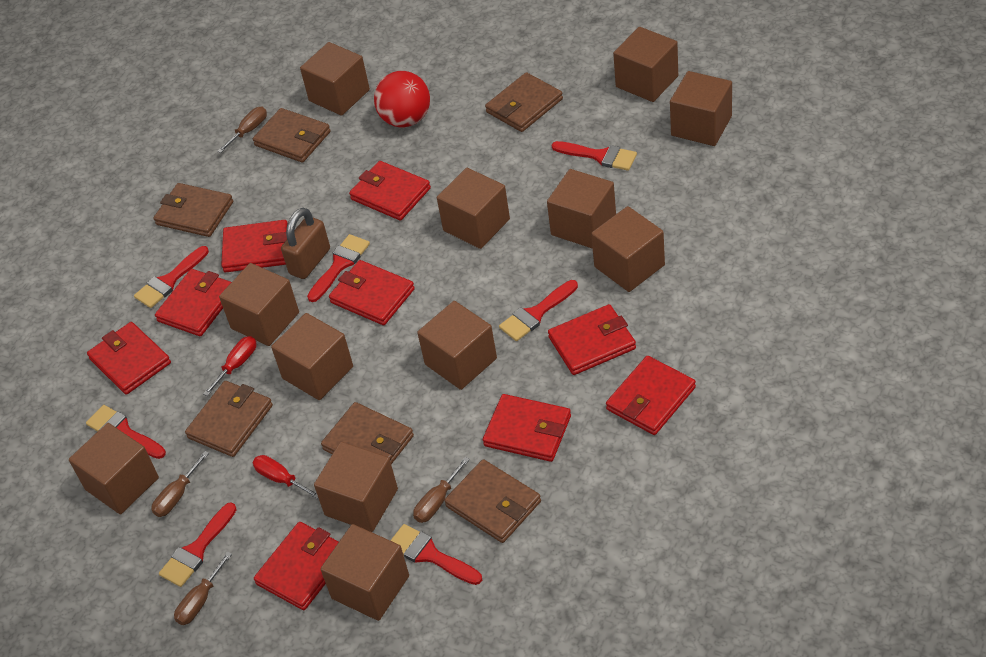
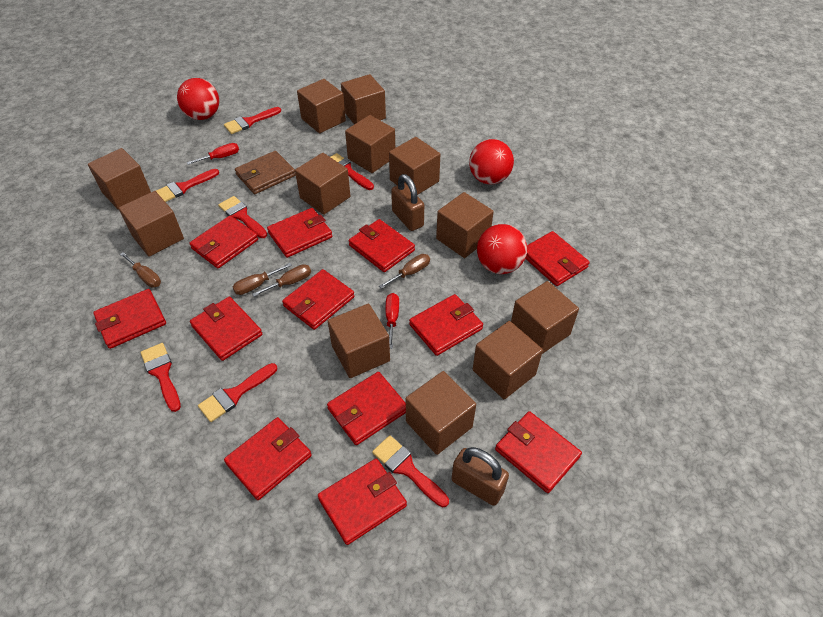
brown padlock: 1 -> 2
brown wallet: 6 -> 1
red ball: 1 -> 3
red wallet: 9 -> 12

